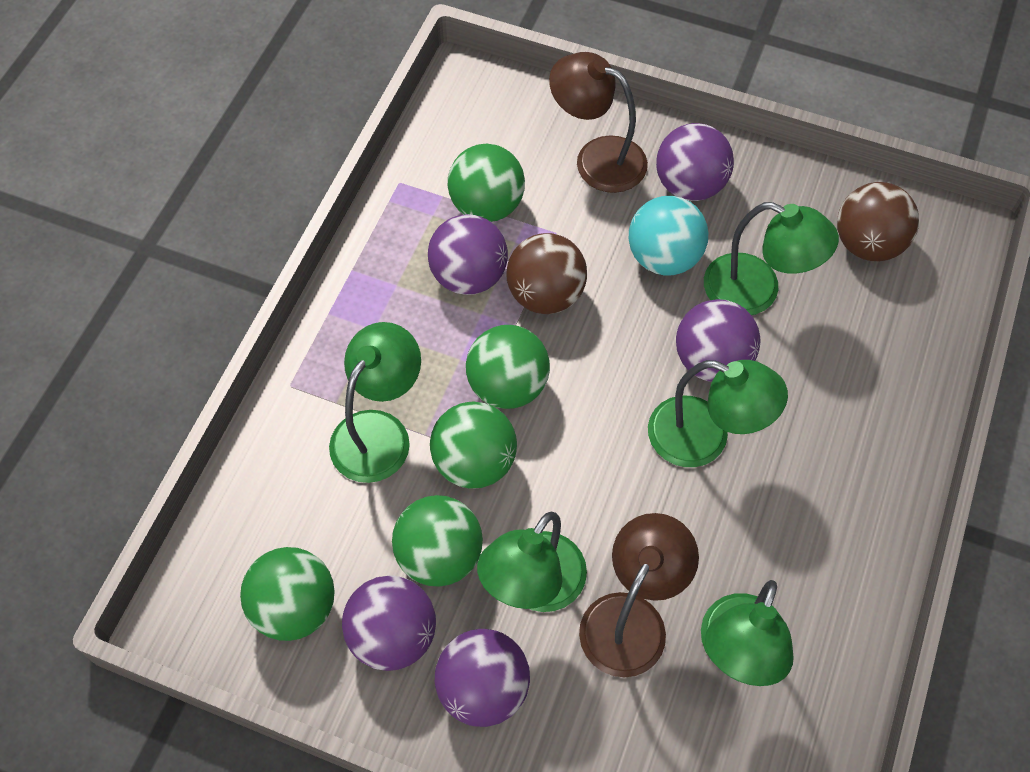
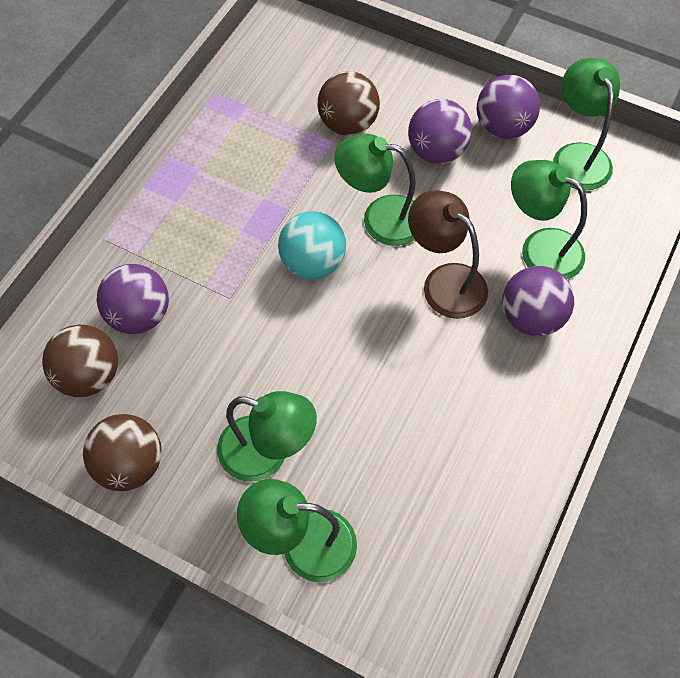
brown ball: 2 -> 3
brown lamp: 2 -> 1
green ball: 5 -> 0
purple ball: 5 -> 4

